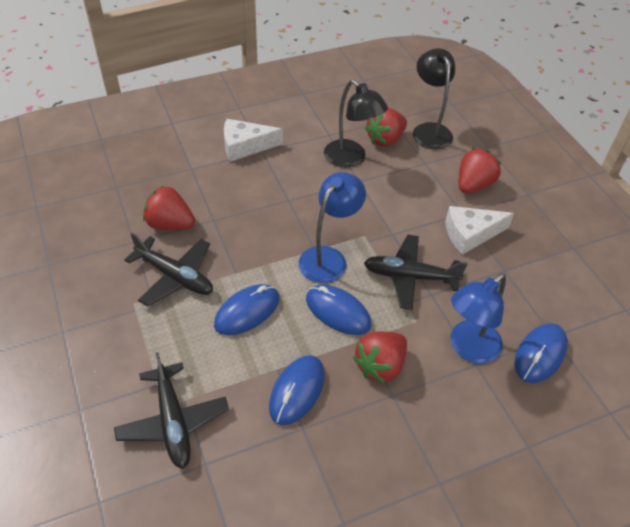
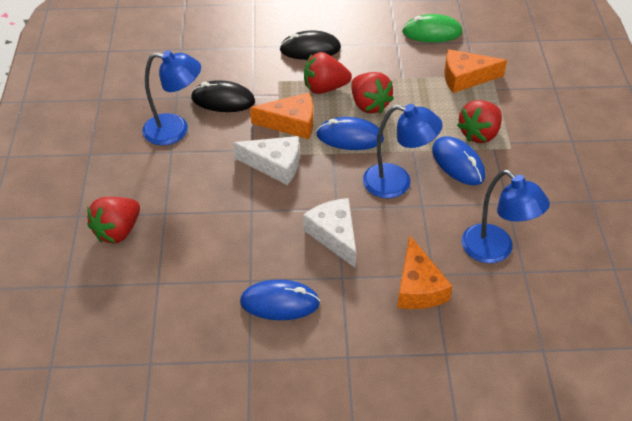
black lamp: 2 -> 0
black mouse: 0 -> 2
black plane: 3 -> 0
blue lamp: 2 -> 3
blue mouse: 4 -> 3
green mouse: 0 -> 1
orange cheese: 0 -> 3

